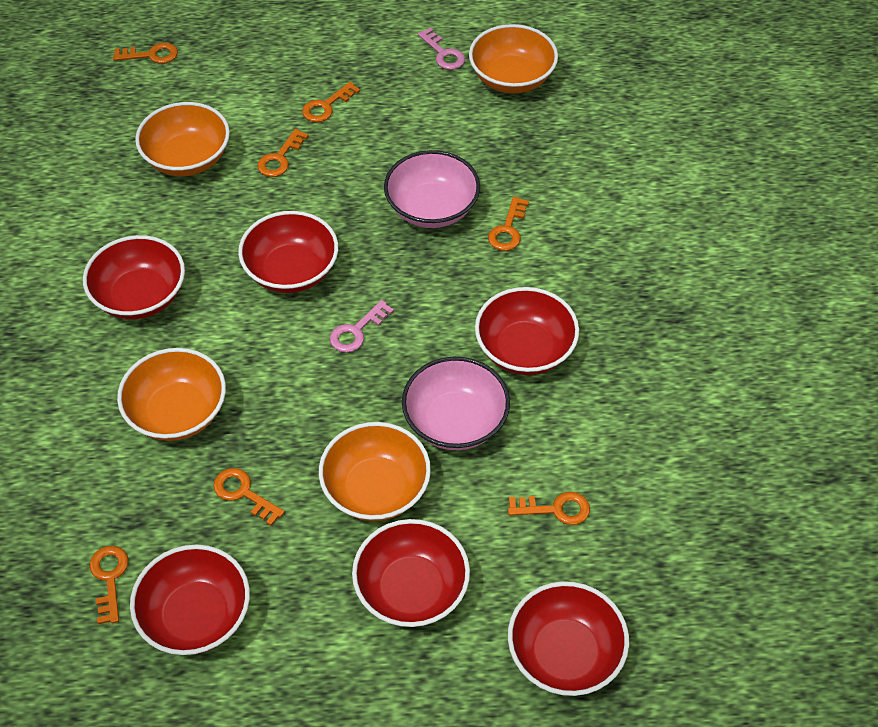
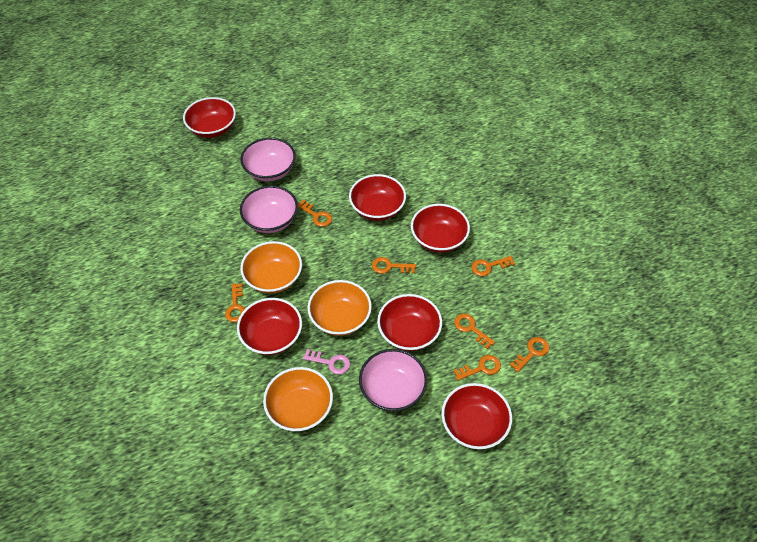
orange bowl: 4 -> 3
pink bowl: 2 -> 3
pink key: 2 -> 1

